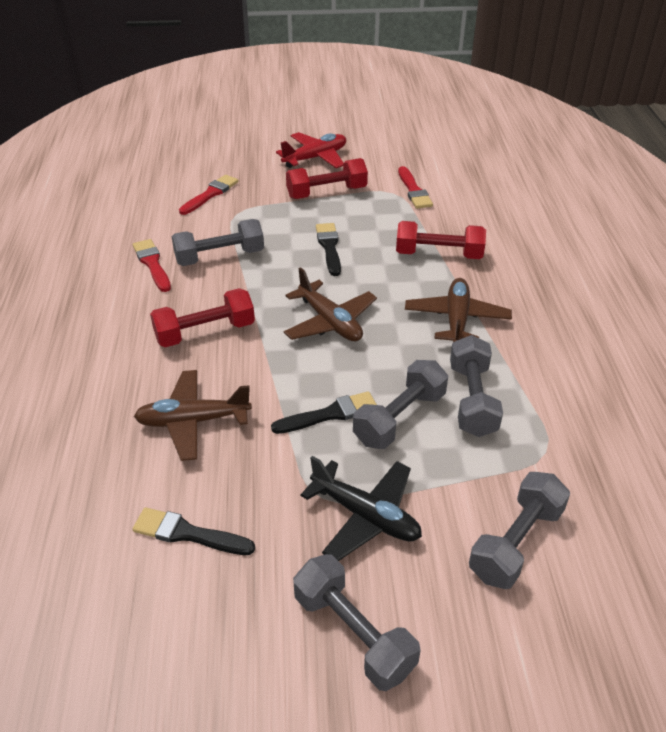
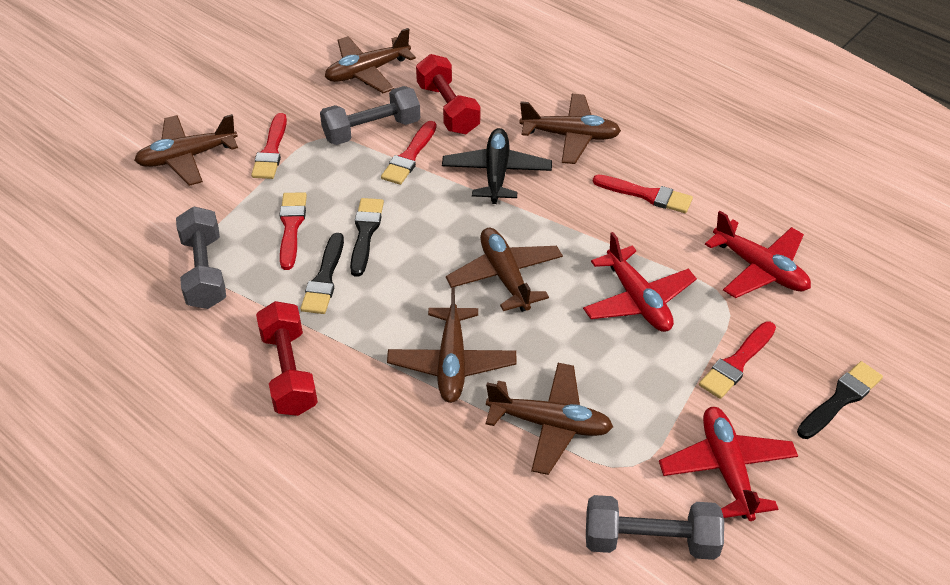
brown plane: 3 -> 6
grey dumbbell: 5 -> 3
red brush: 3 -> 5
red dumbbell: 3 -> 2
red plane: 1 -> 3

